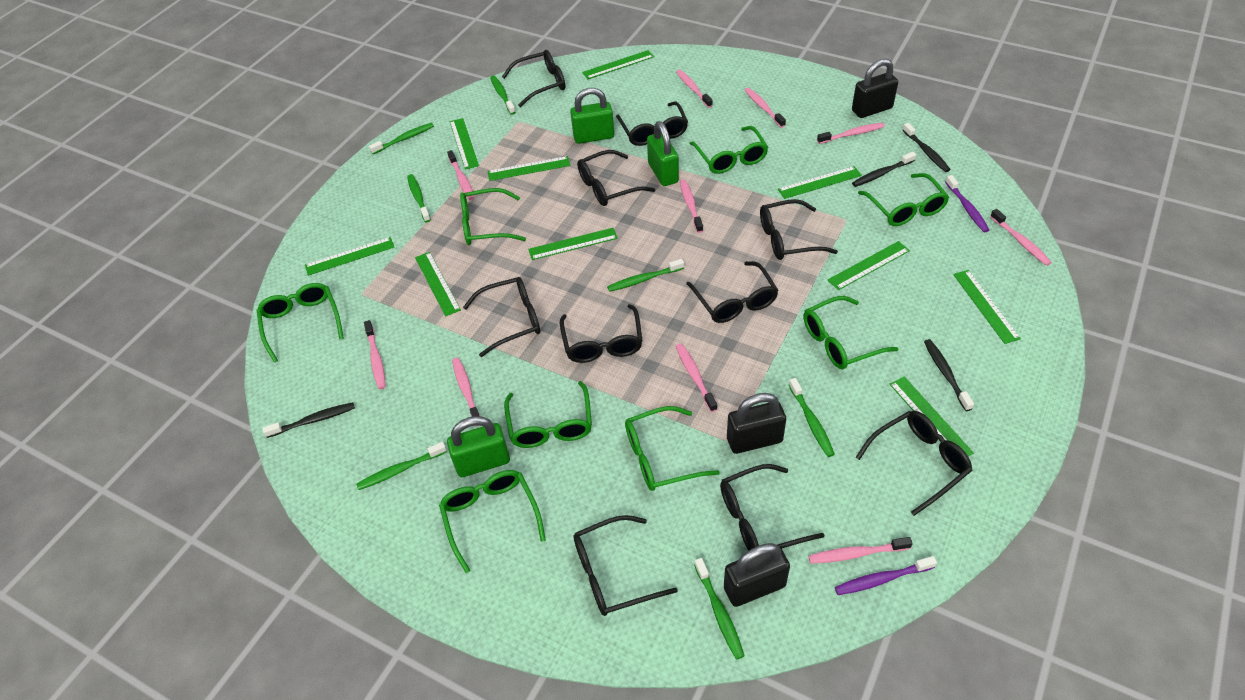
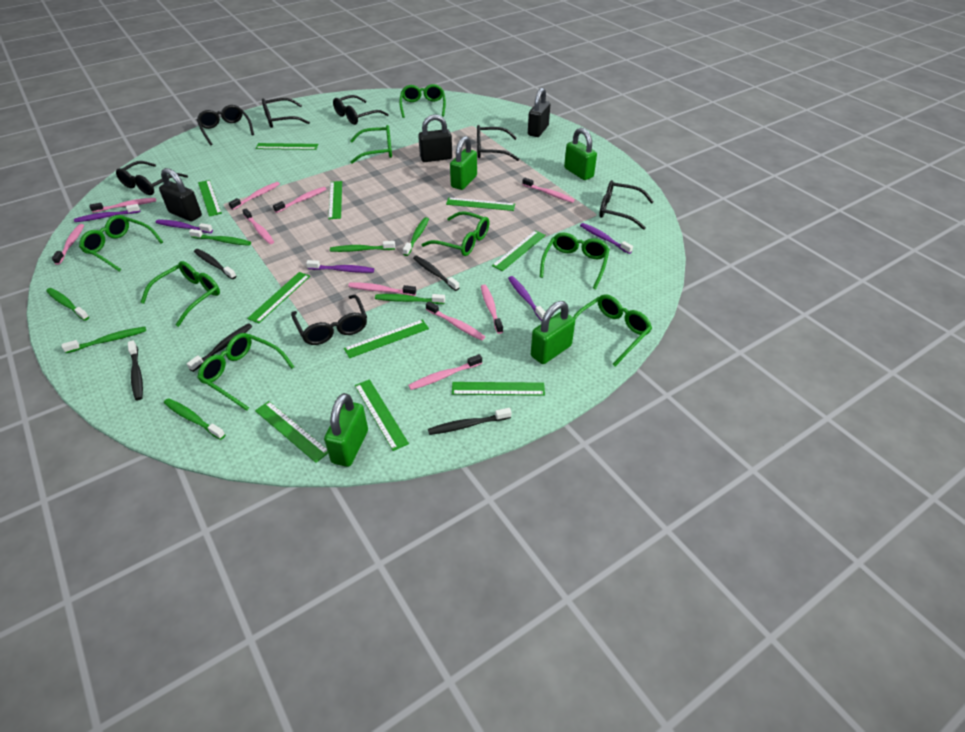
black glasses: 10 -> 7
black toothbrush: 4 -> 5
green padlock: 3 -> 4
purple toothbrush: 2 -> 5

